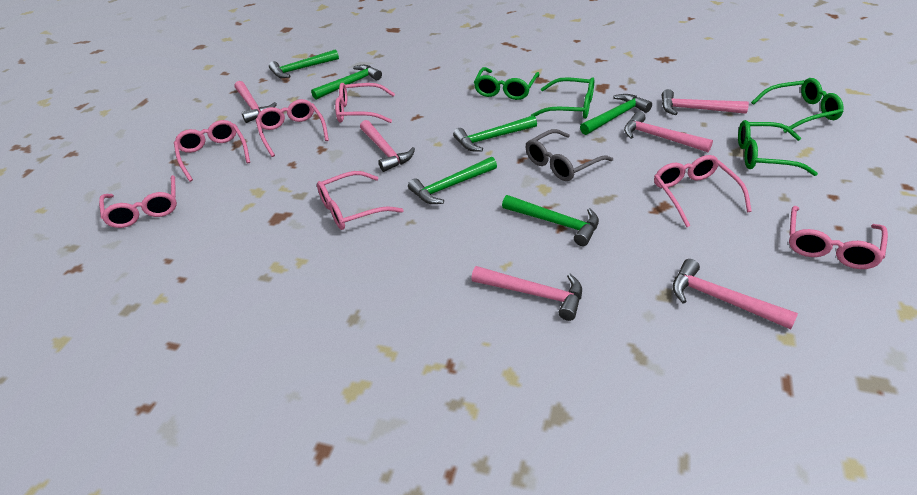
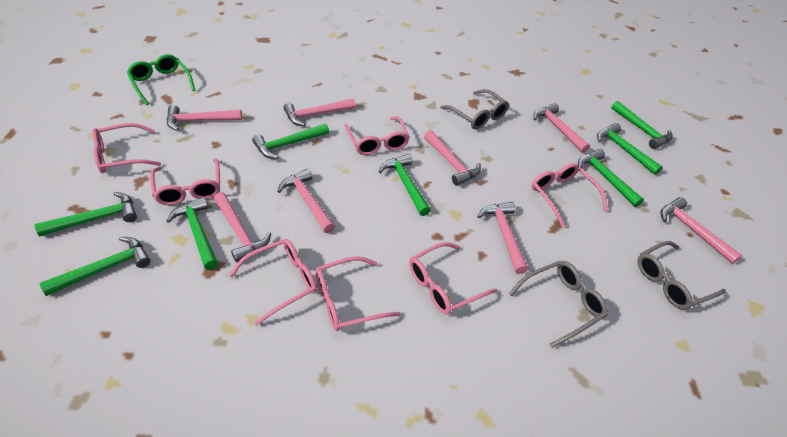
green glasses: 4 -> 1
green hammer: 6 -> 8
grey glasses: 1 -> 3
pink hammer: 6 -> 8

